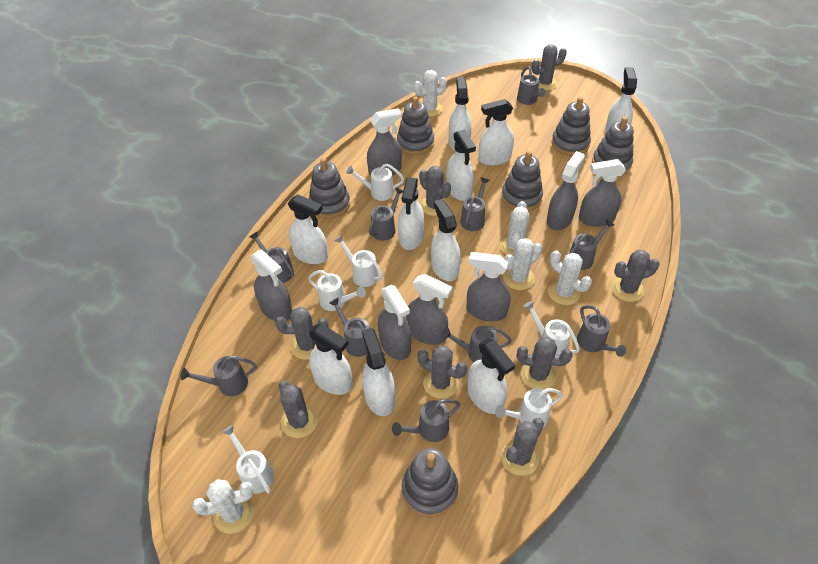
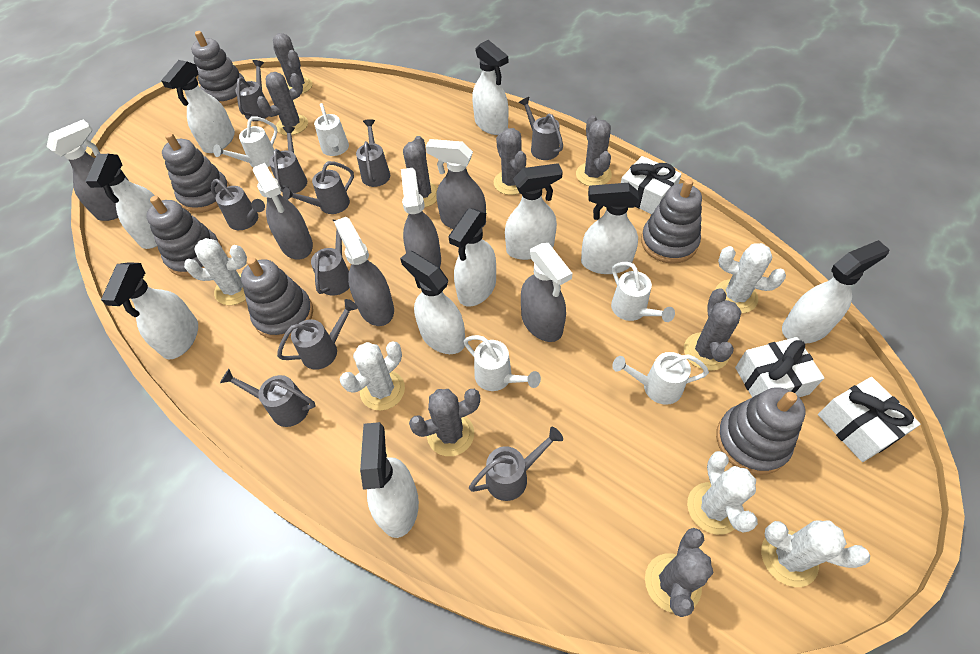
grey spray bottle: 7 -> 6
white gift: 0 -> 3
white watering can: 6 -> 5

